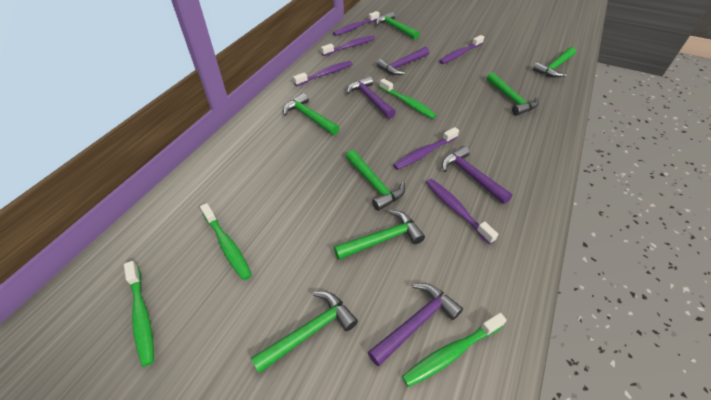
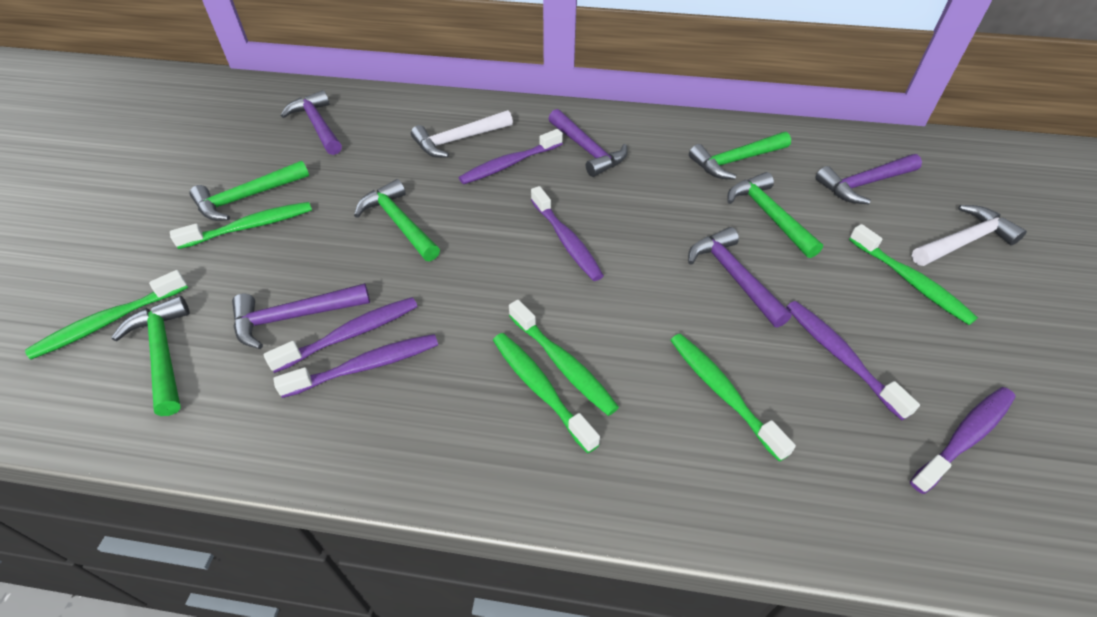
green hammer: 7 -> 5
green toothbrush: 4 -> 6
purple hammer: 4 -> 5
white hammer: 0 -> 2

